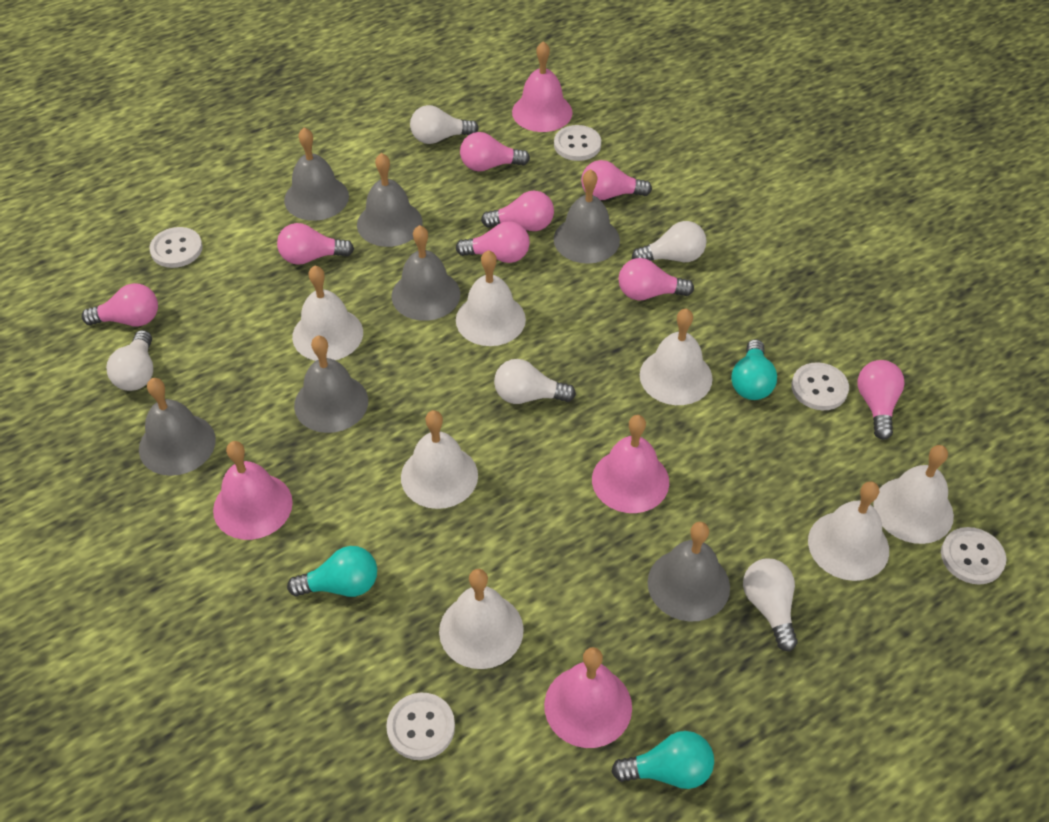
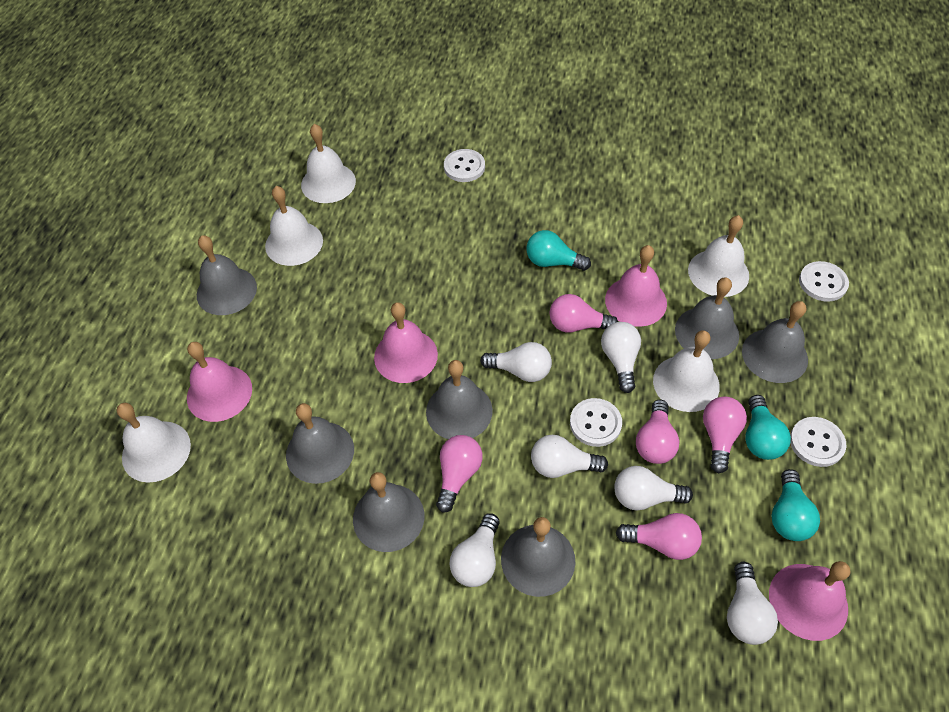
pink light bulb: 8 -> 5
white bell: 7 -> 5
white button: 5 -> 4
white light bulb: 5 -> 6

